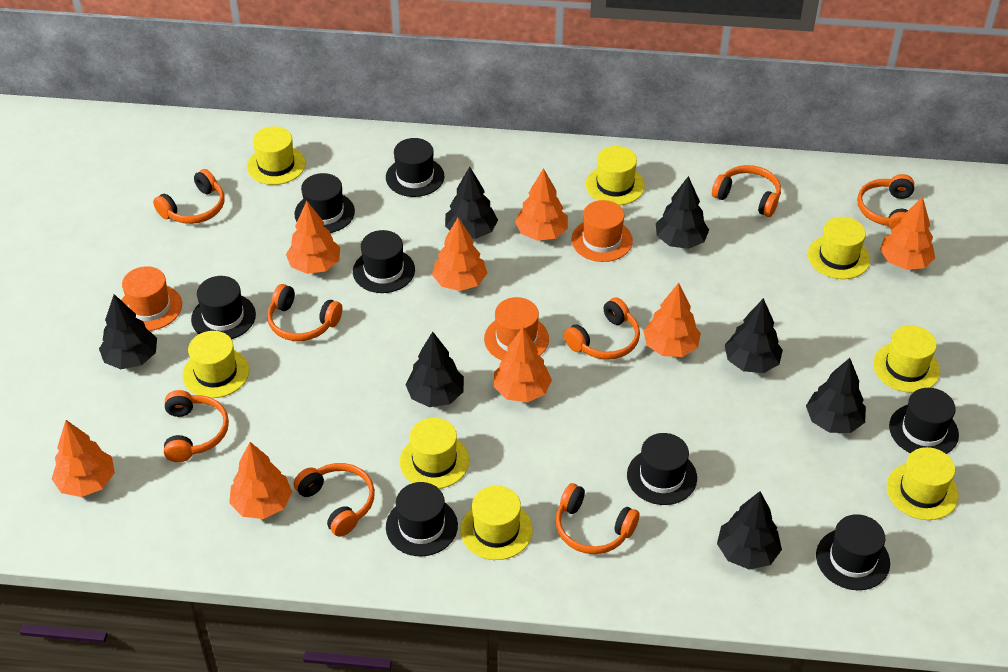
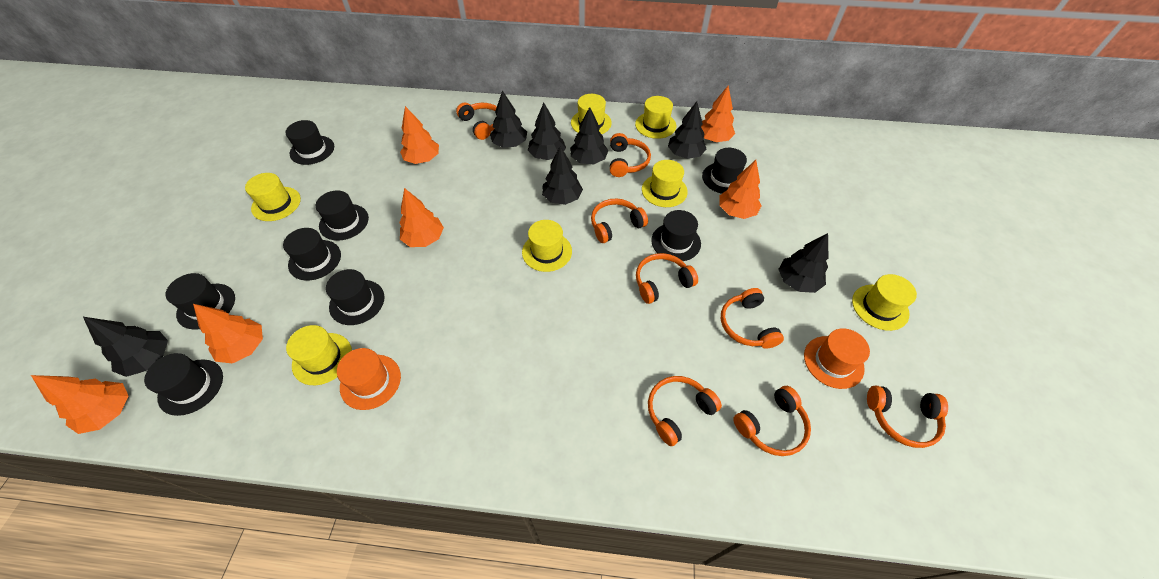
orange hat: 3 -> 2
orange tree: 8 -> 6
yellow hat: 8 -> 7

